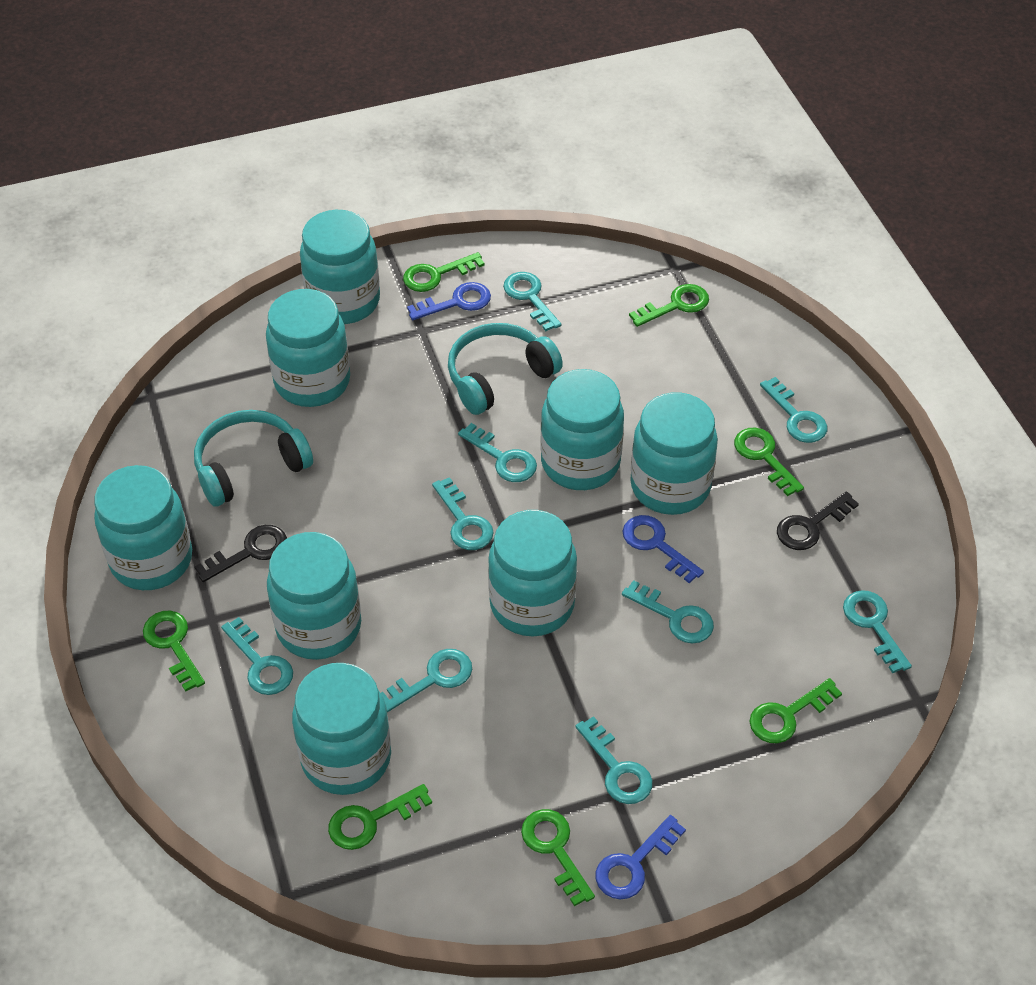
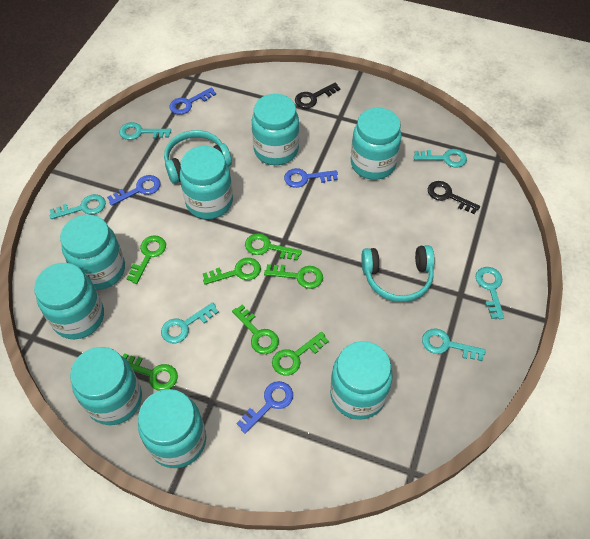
blue key: 3 -> 4
turquoise key: 9 -> 6

